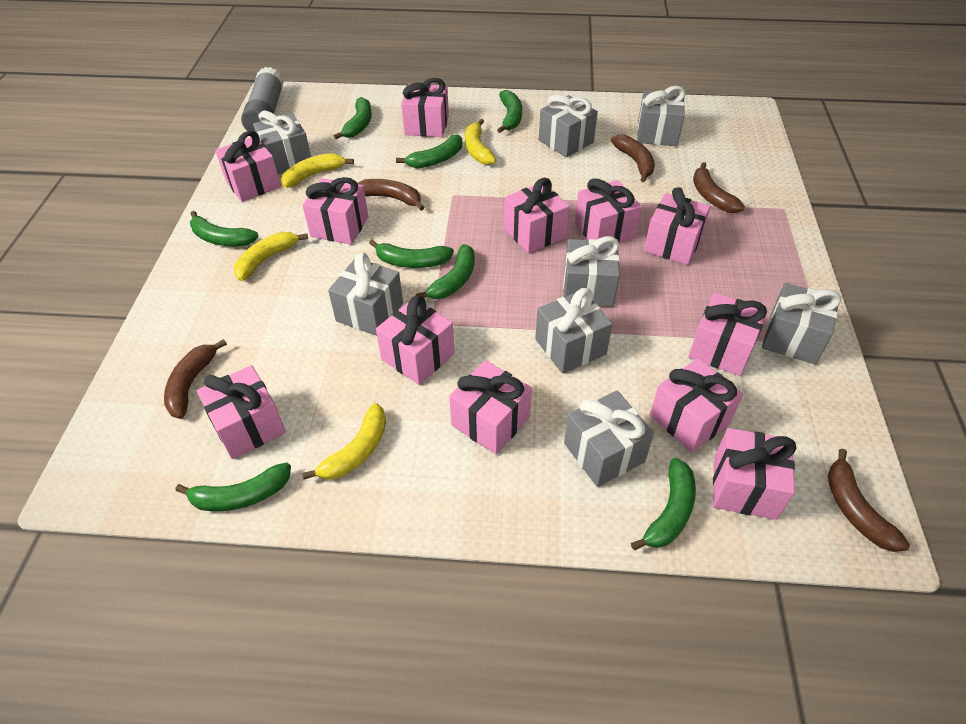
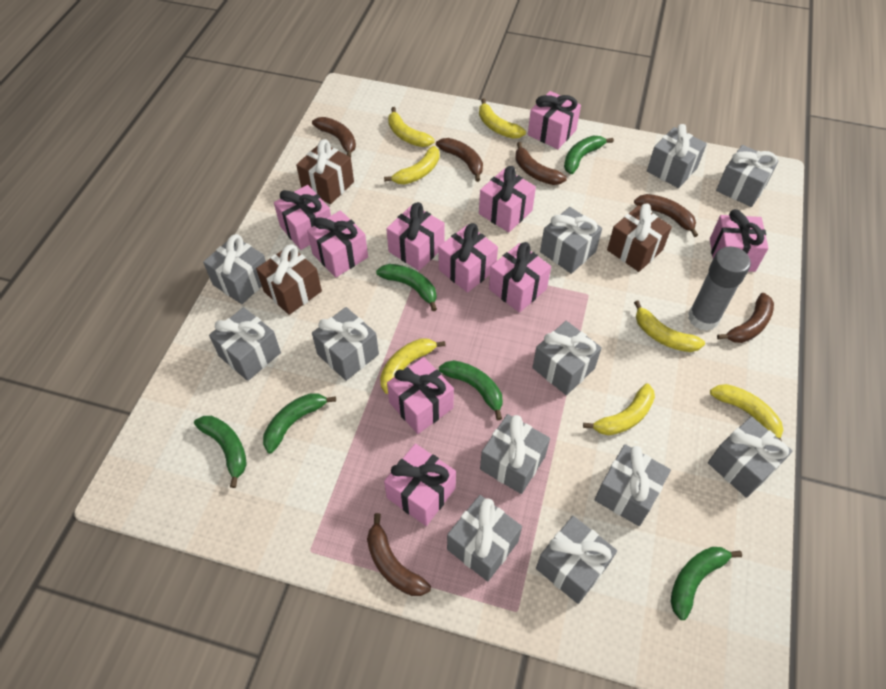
brown banana: 5 -> 6
brown gift: 0 -> 3
green banana: 8 -> 6
grey gift: 8 -> 12
pink gift: 12 -> 10
yellow banana: 4 -> 7

